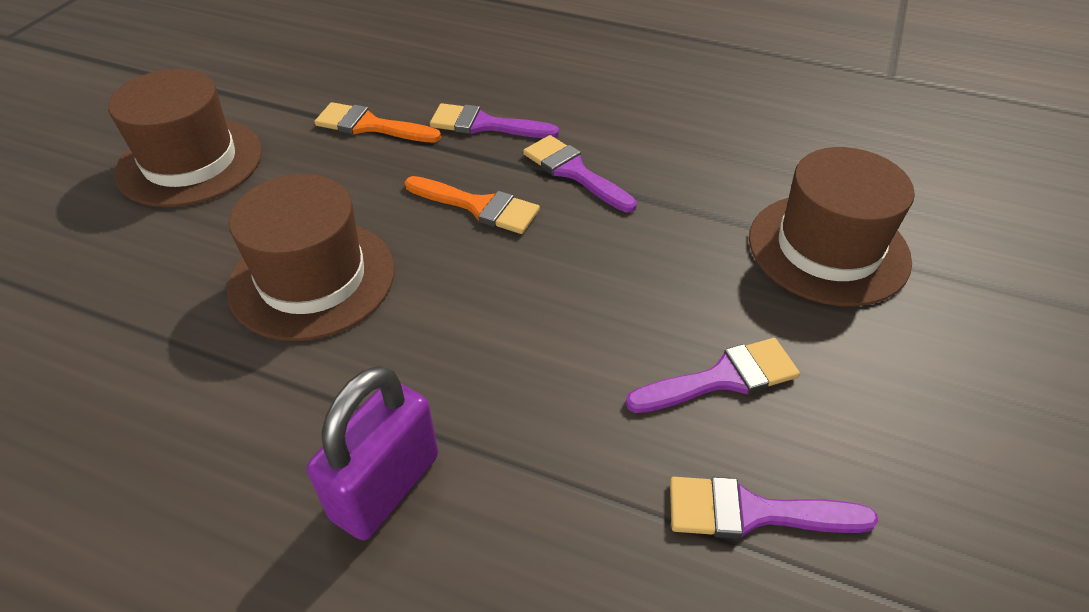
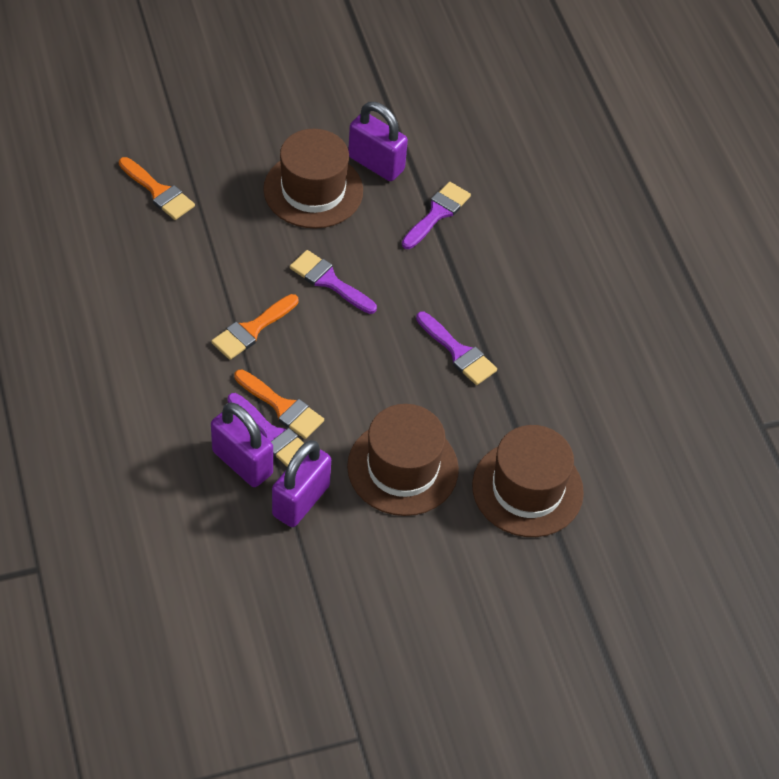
orange brush: 2 -> 3
purple padlock: 1 -> 3

